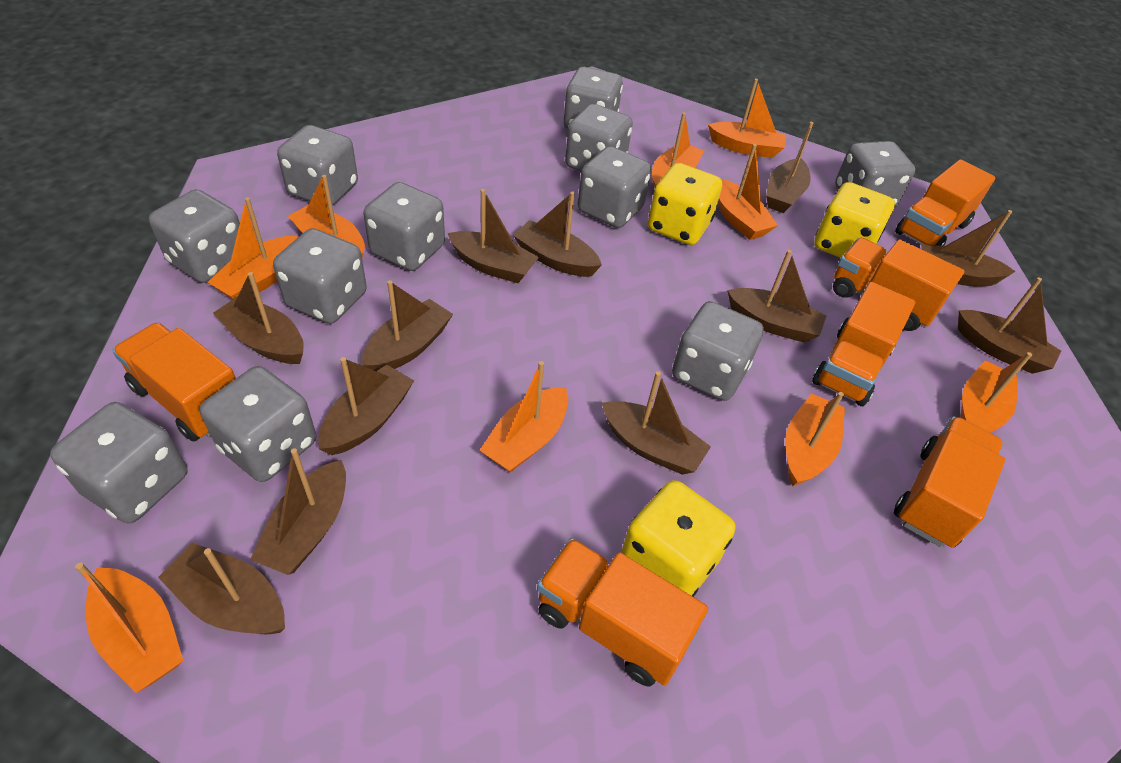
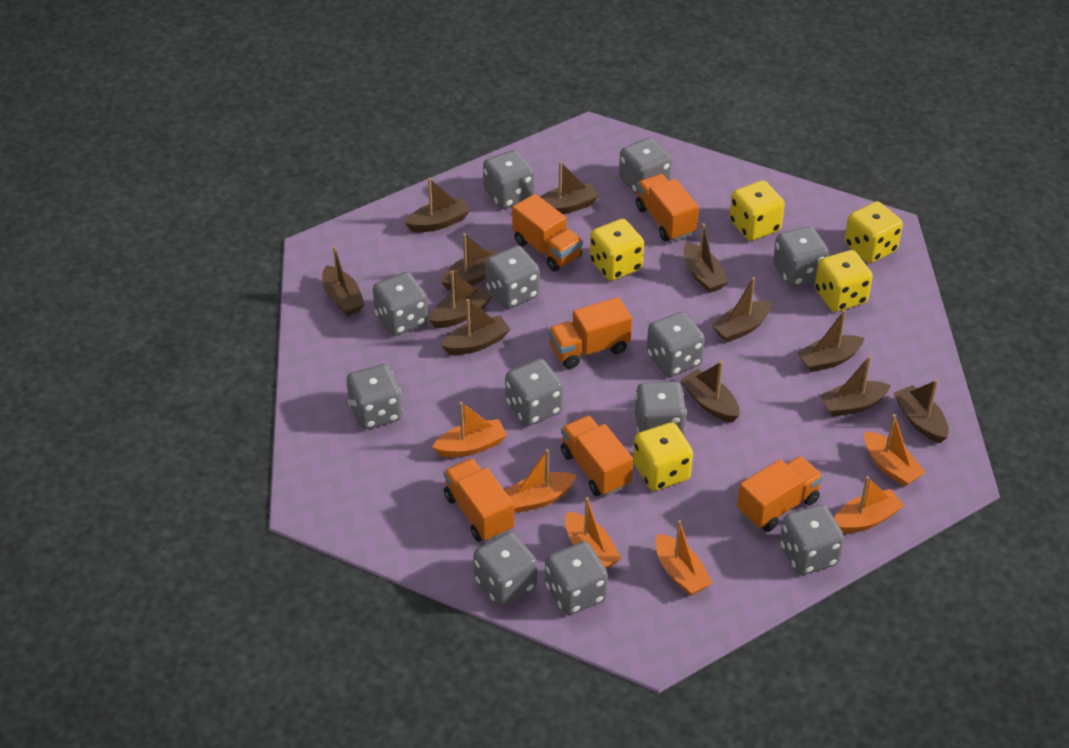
grey dice: 11 -> 12
orange boat: 9 -> 6
yellow dice: 3 -> 5

